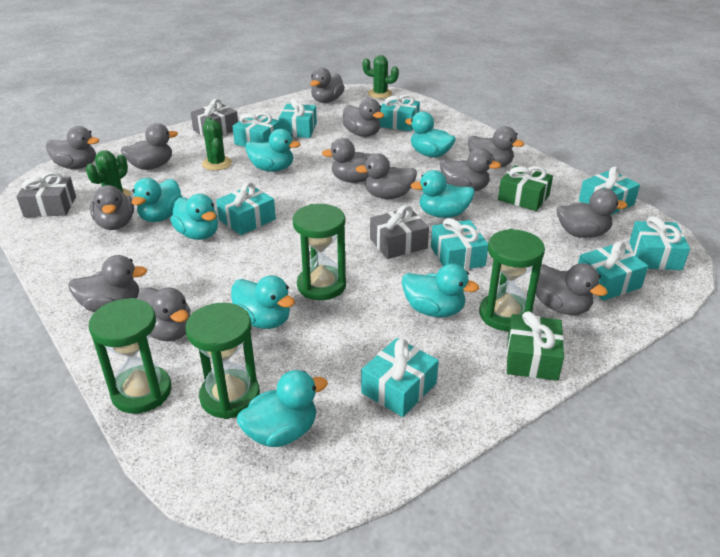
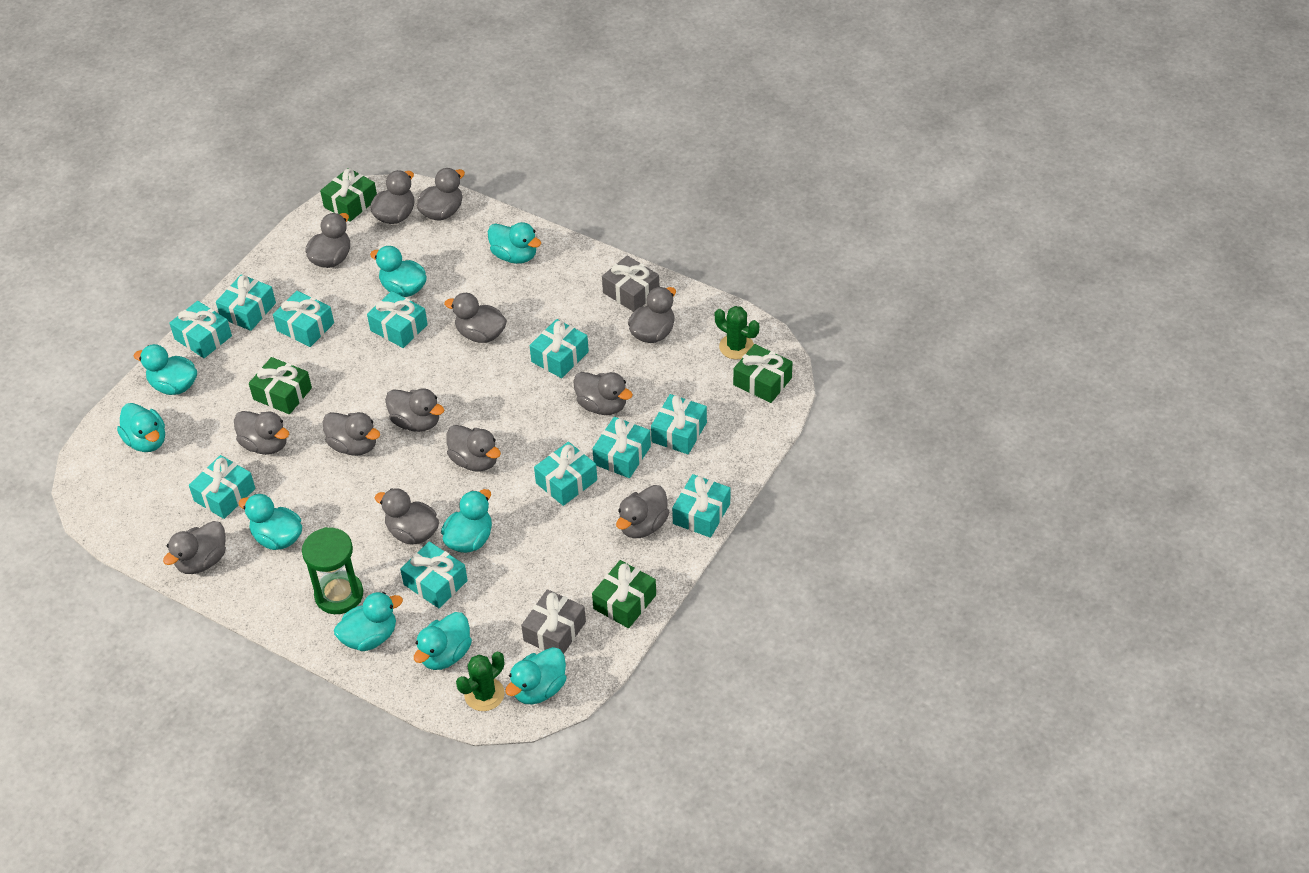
green cactus: 3 -> 2
green gift: 2 -> 4
green hourglass: 4 -> 1
grey gift: 3 -> 2
turquoise duck: 8 -> 9
turquoise gift: 9 -> 11

